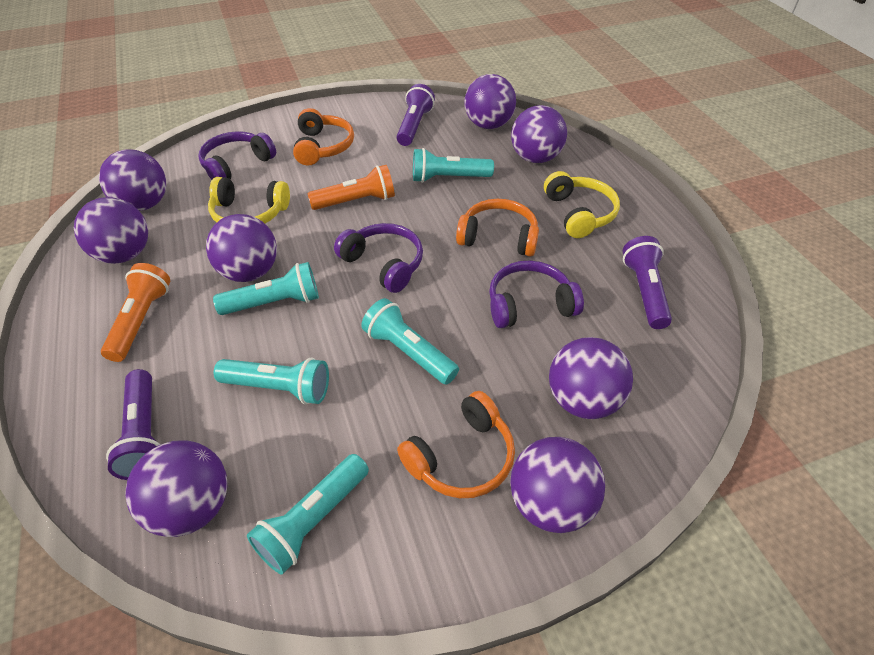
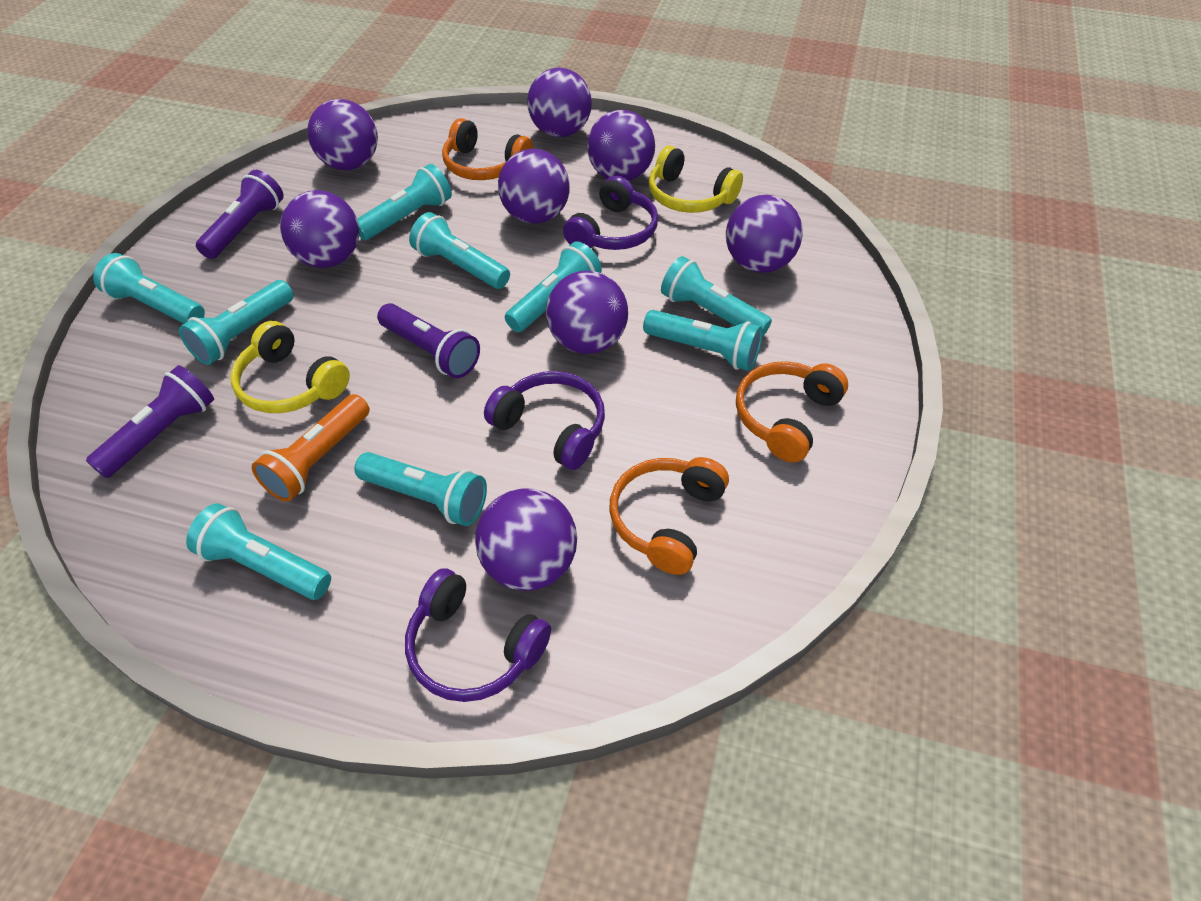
orange flashlight: 2 -> 1
turquoise flashlight: 5 -> 9

